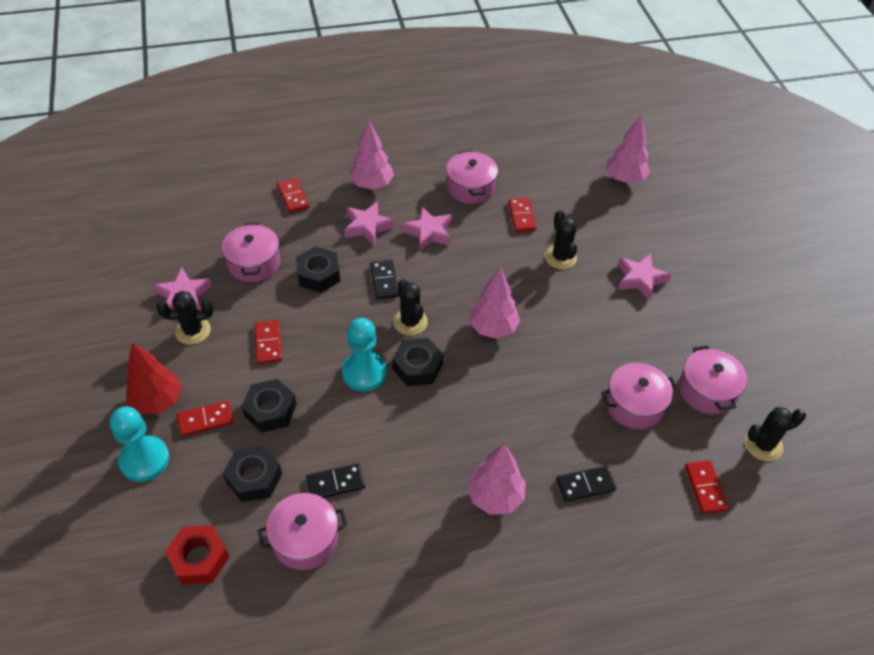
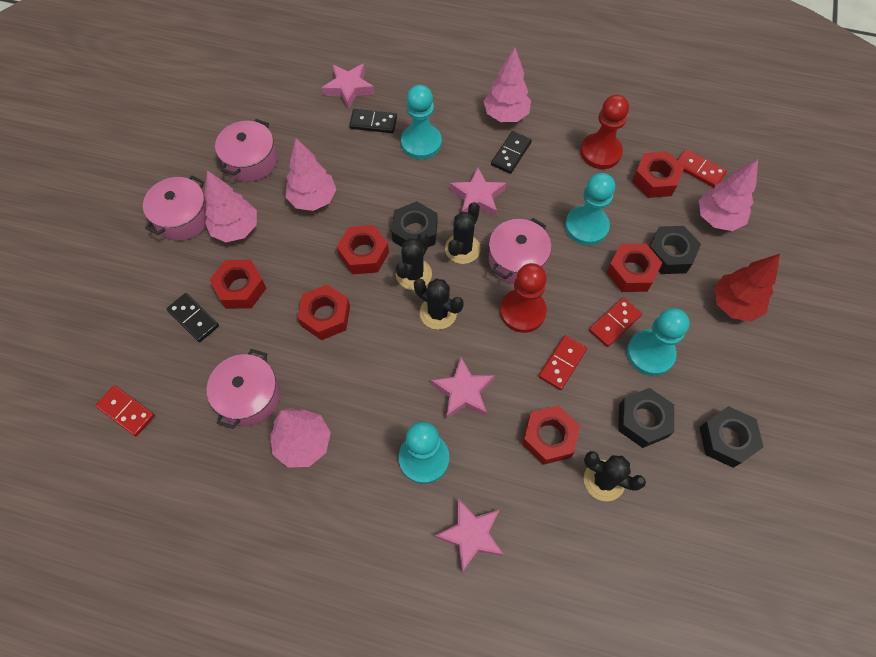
pink pot: 5 -> 4
pink tree: 4 -> 5
red domino: 5 -> 4
red nut: 1 -> 6
red pawn: 0 -> 2
turquoise pawn: 2 -> 4

